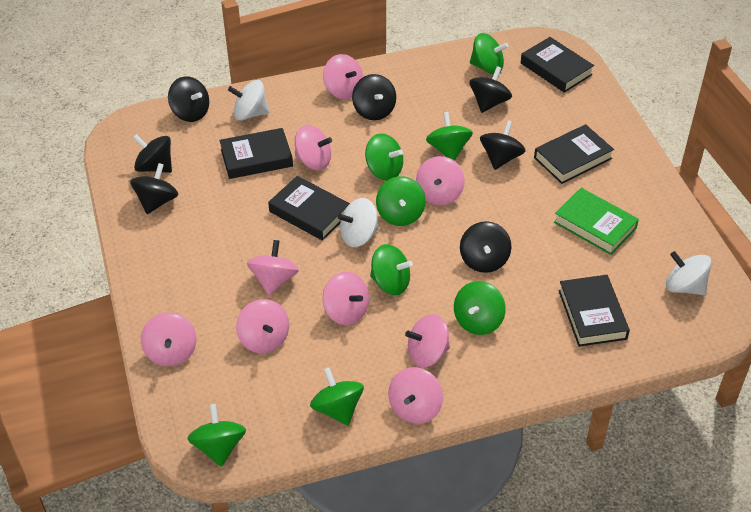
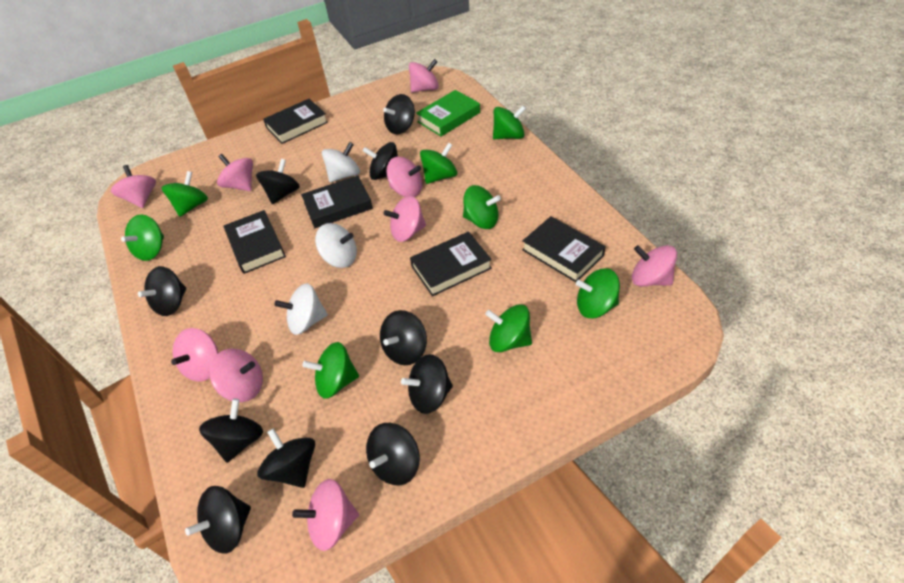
black spinning top: 7 -> 10

